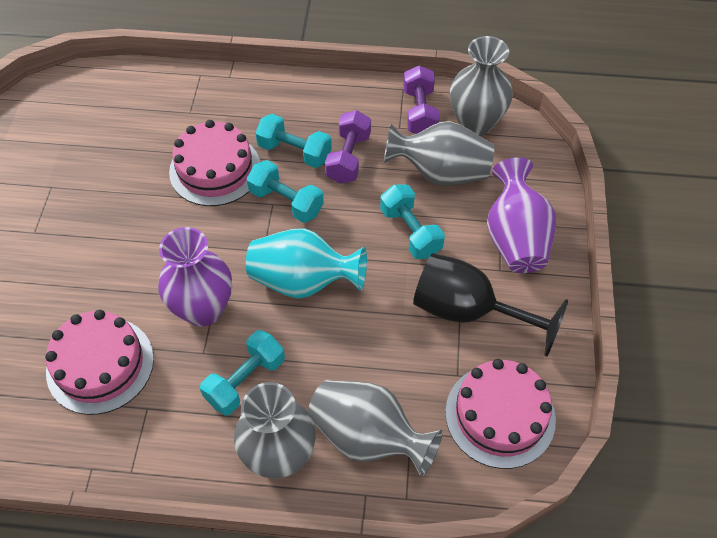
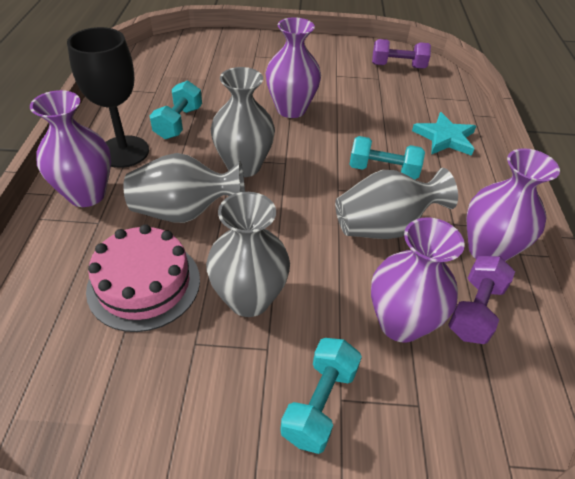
pink cake: 3 -> 1
purple vase: 2 -> 4
turquoise dumbbell: 4 -> 3
turquoise star: 0 -> 1
turquoise vase: 1 -> 0

